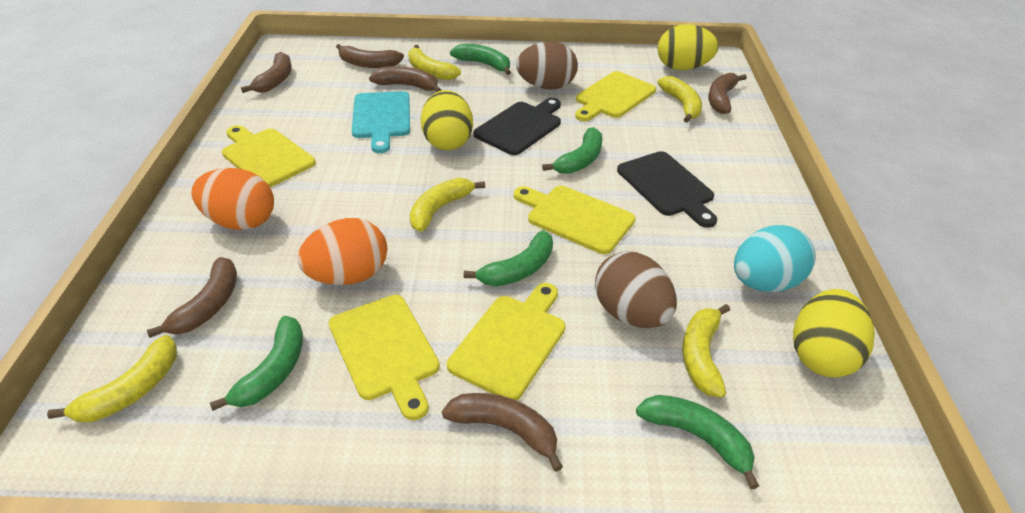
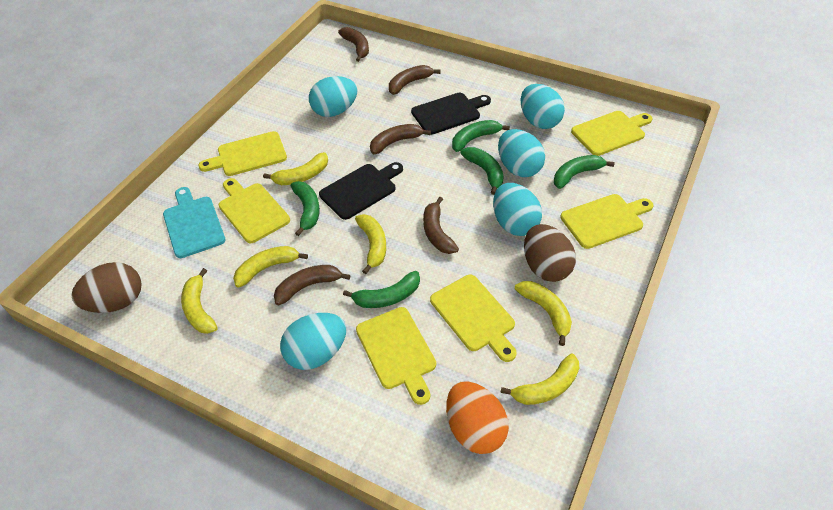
brown banana: 6 -> 5
orange egg: 2 -> 1
turquoise egg: 1 -> 5
yellow banana: 5 -> 6
yellow cutting board: 5 -> 6
yellow egg: 3 -> 0

